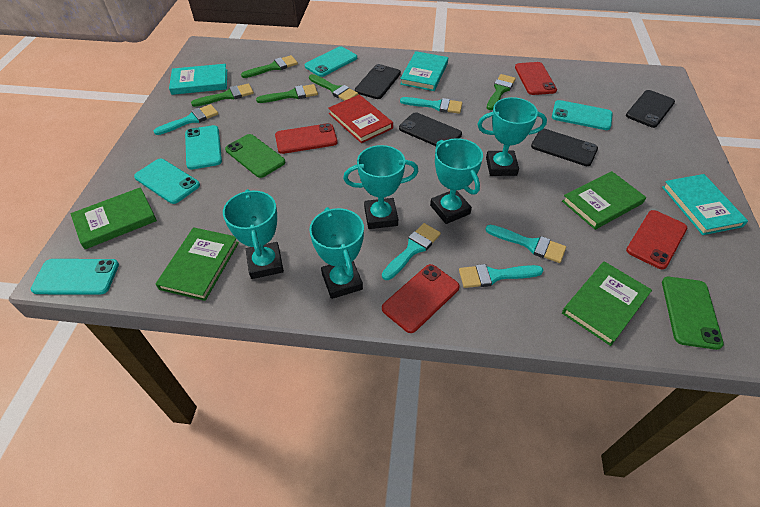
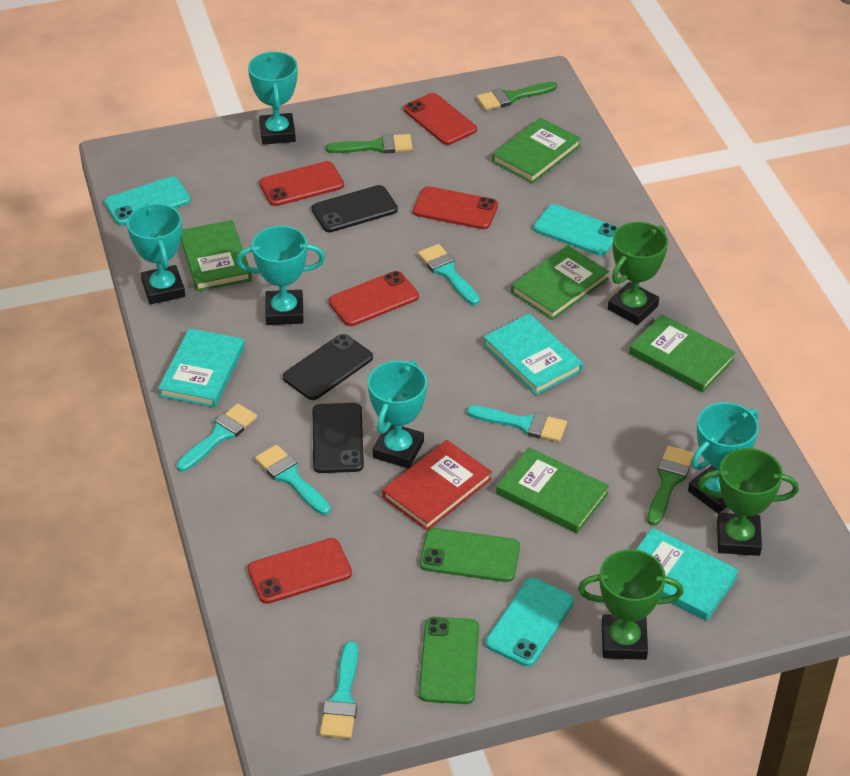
black phone: 4 -> 3
green book: 4 -> 5
green brush: 5 -> 3
green trophy: 0 -> 3
red phone: 4 -> 5
turquoise phone: 5 -> 3

